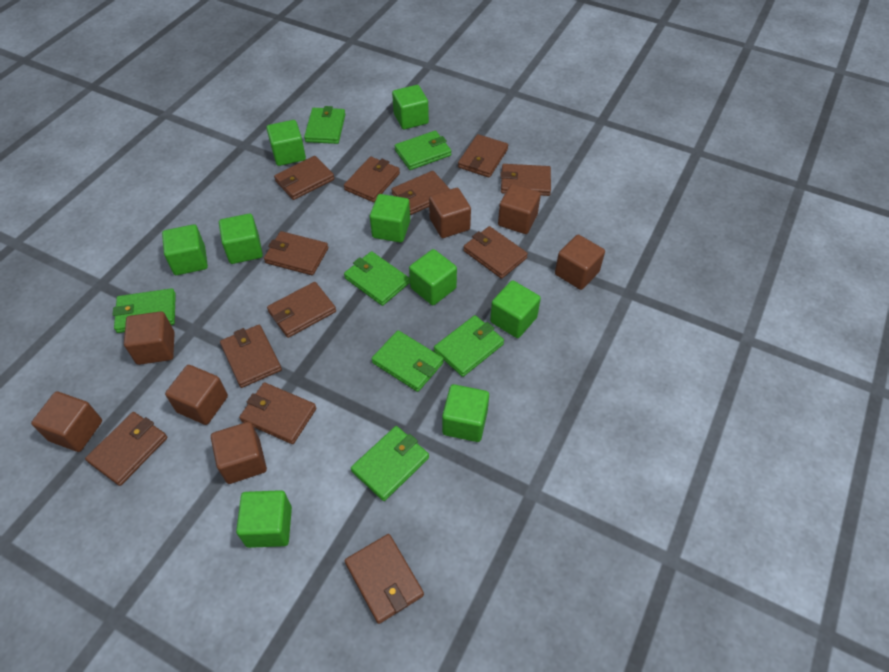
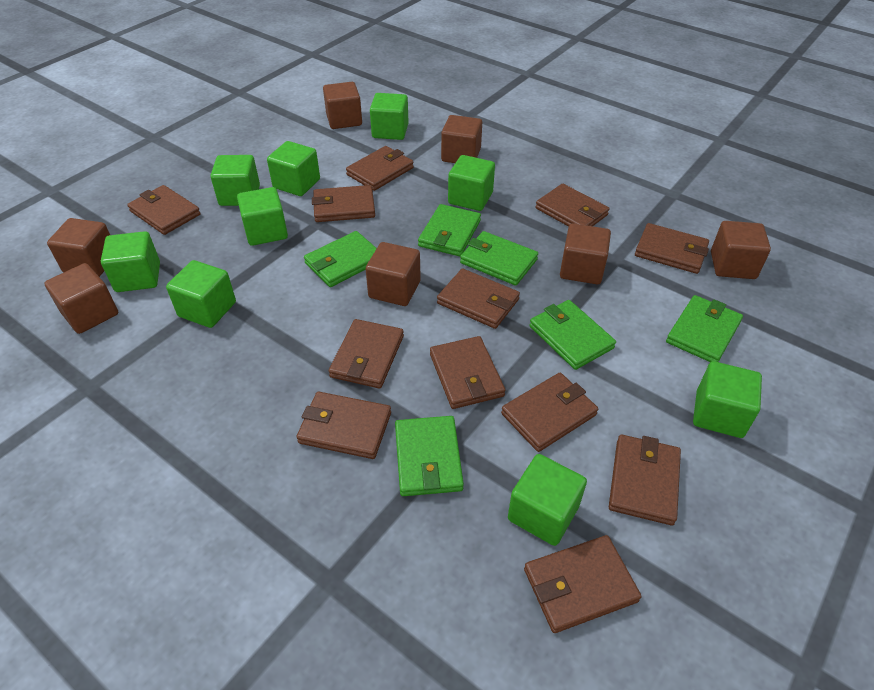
green wallet: 7 -> 6

